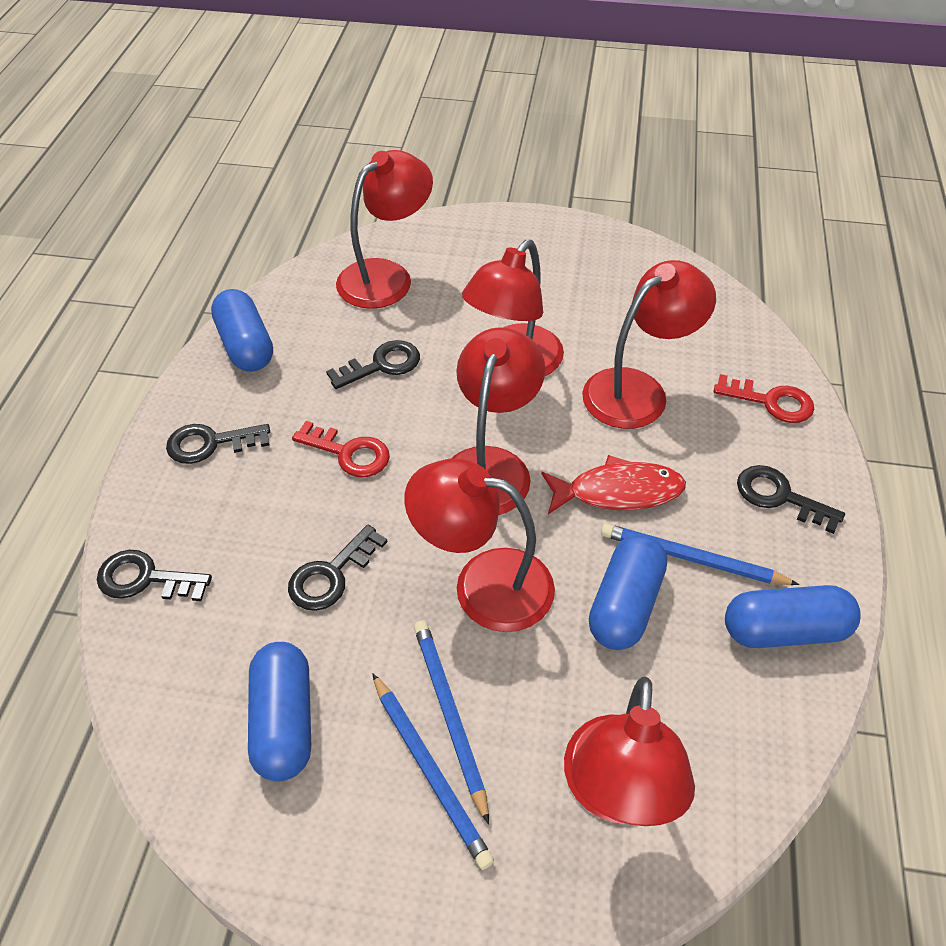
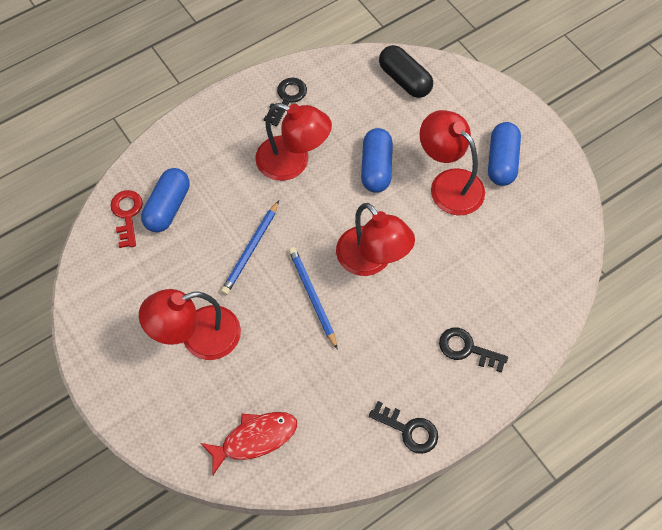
black capsule: 0 -> 1
black key: 5 -> 3
blue capsule: 4 -> 3
blue pencil: 3 -> 2
red key: 2 -> 1
red lamp: 6 -> 4

